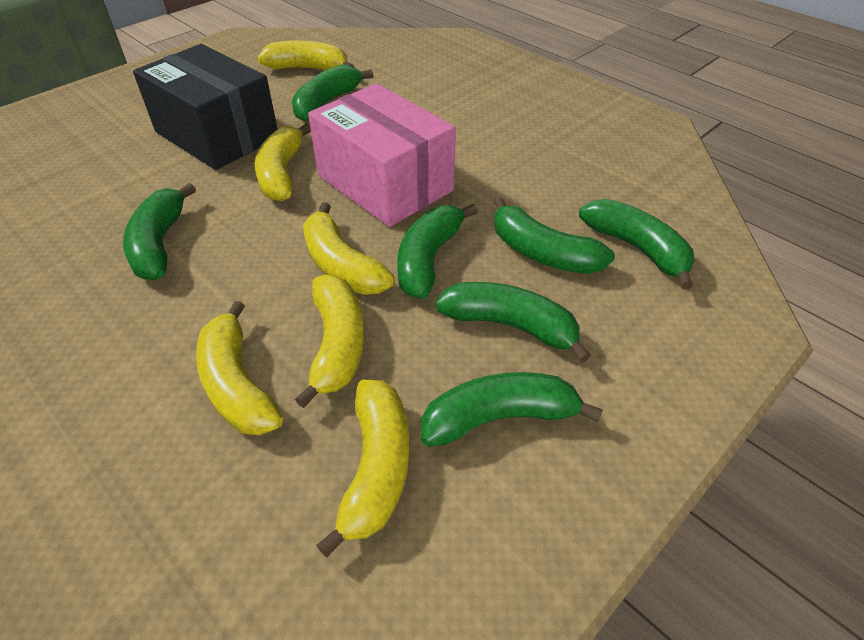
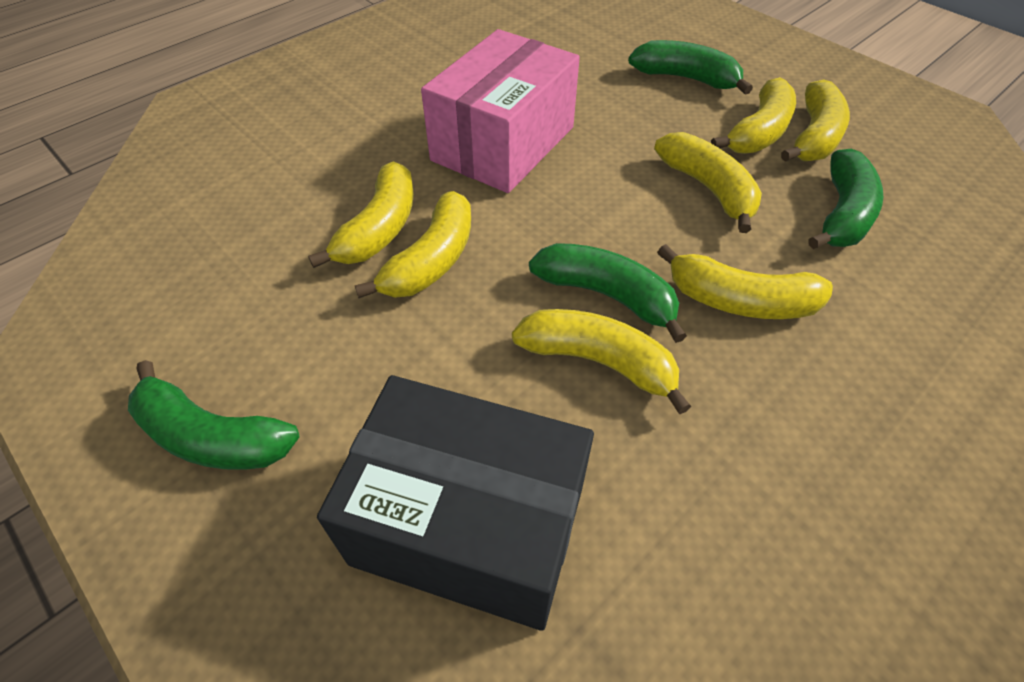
green banana: 7 -> 4
yellow banana: 6 -> 7

